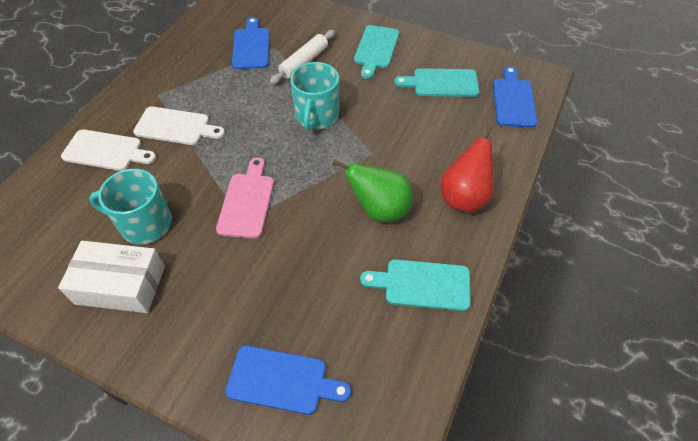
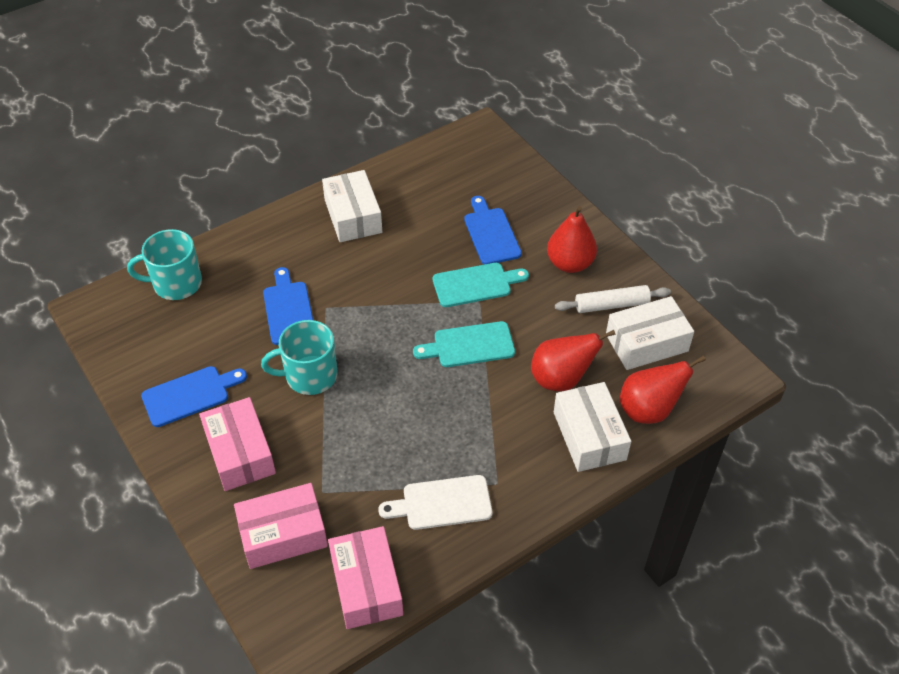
green pear: 1 -> 0
pink box: 0 -> 3
pink cutting board: 1 -> 0
red pear: 1 -> 3
turquoise cutting board: 3 -> 2
white box: 1 -> 3
white cutting board: 2 -> 1

